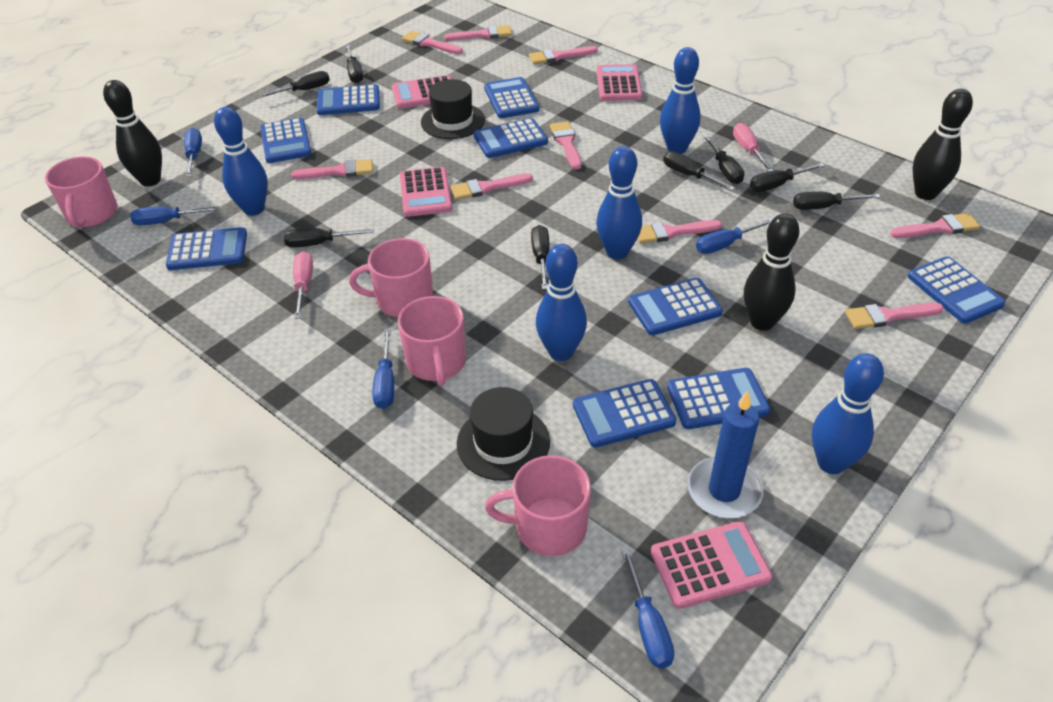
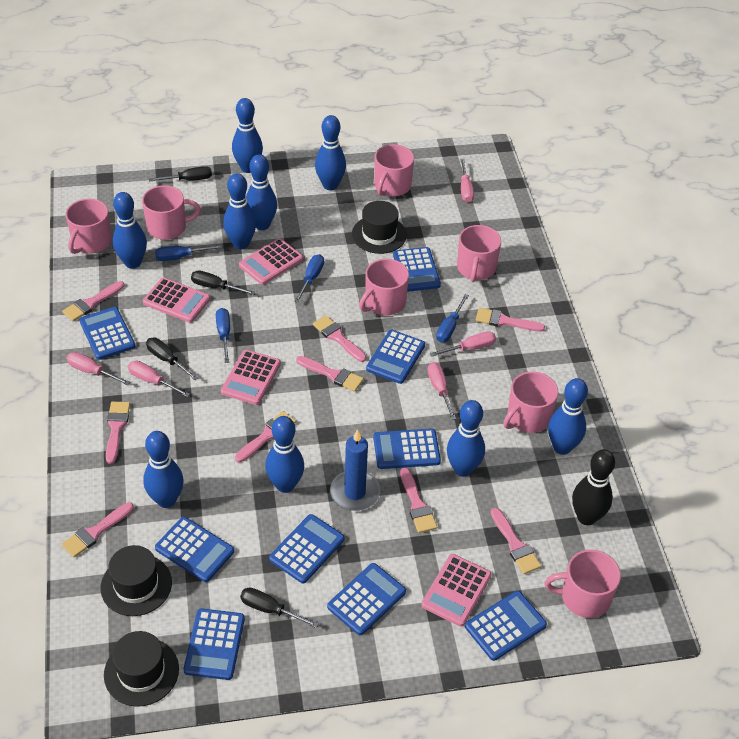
black bowling pin: 3 -> 1
black hat: 2 -> 3
black screwdriver: 8 -> 4
blue bowling pin: 5 -> 9
blue screwdriver: 5 -> 4
pink mug: 4 -> 7
pink screwdriver: 2 -> 5

